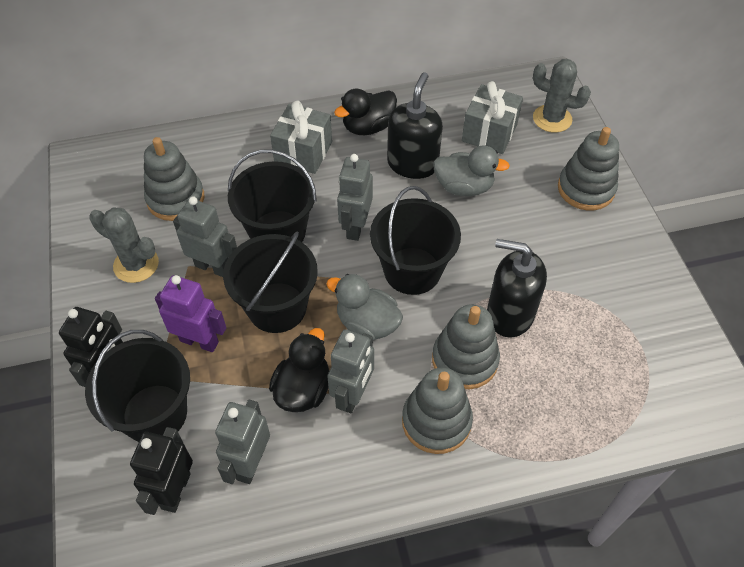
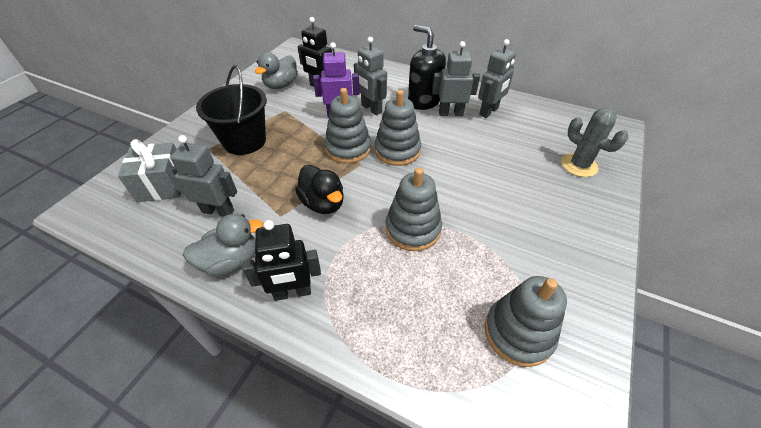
black bucket: 4 -> 1
black duck: 2 -> 1
black soap dispenser: 2 -> 1
grey cactus: 2 -> 1
grey gift: 2 -> 1

